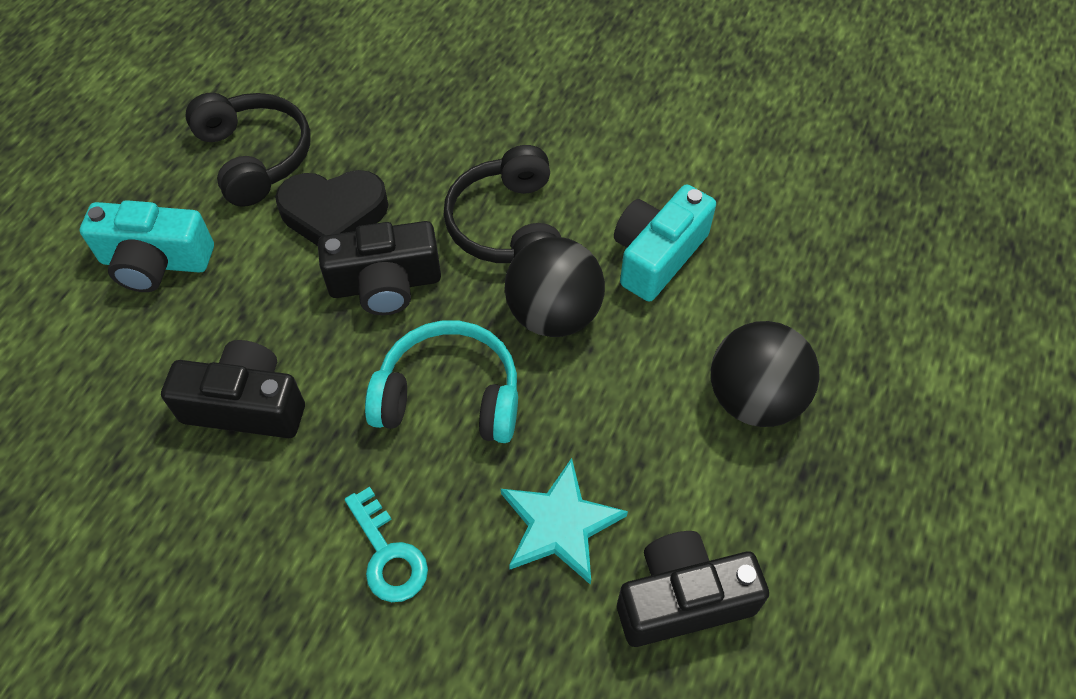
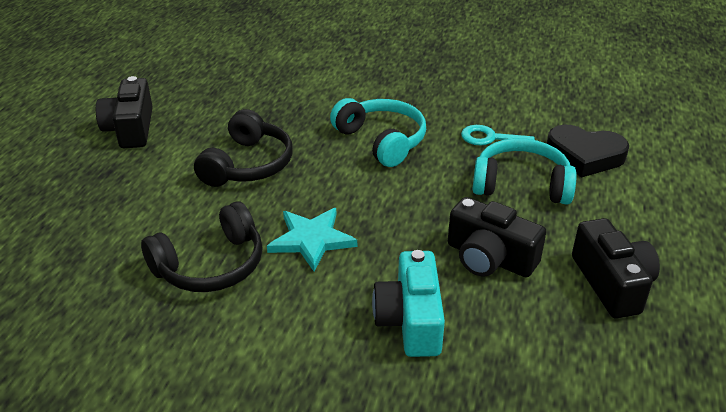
black ball: 2 -> 0
turquoise camera: 2 -> 1
turquoise headphones: 1 -> 2

